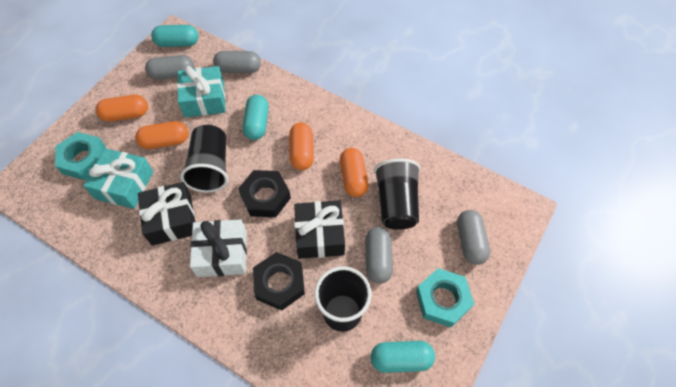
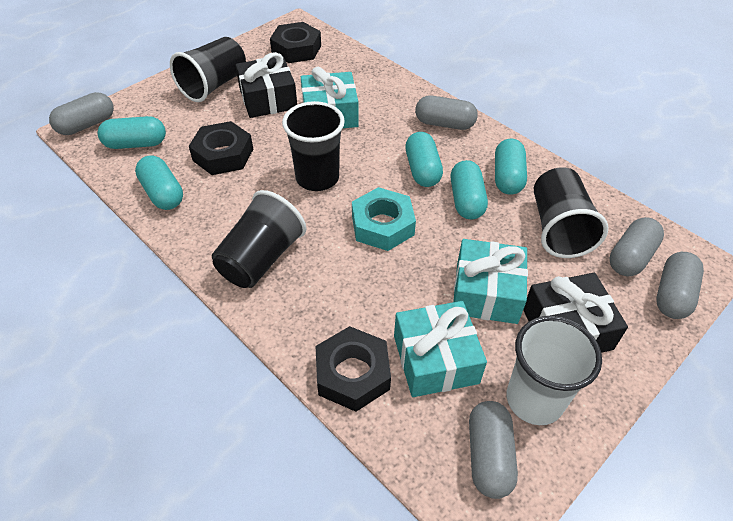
black cup: 3 -> 4
black nut: 2 -> 3
grey capsule: 4 -> 5
orange capsule: 4 -> 0
turquoise capsule: 3 -> 5
turquoise gift: 2 -> 3
turquoise nut: 2 -> 1
white cup: 0 -> 1
white gift: 1 -> 0

